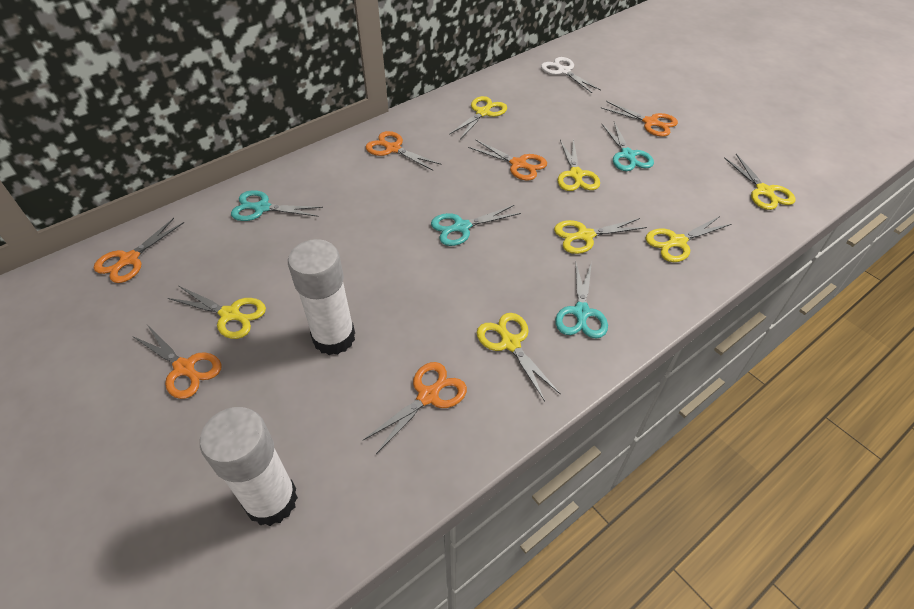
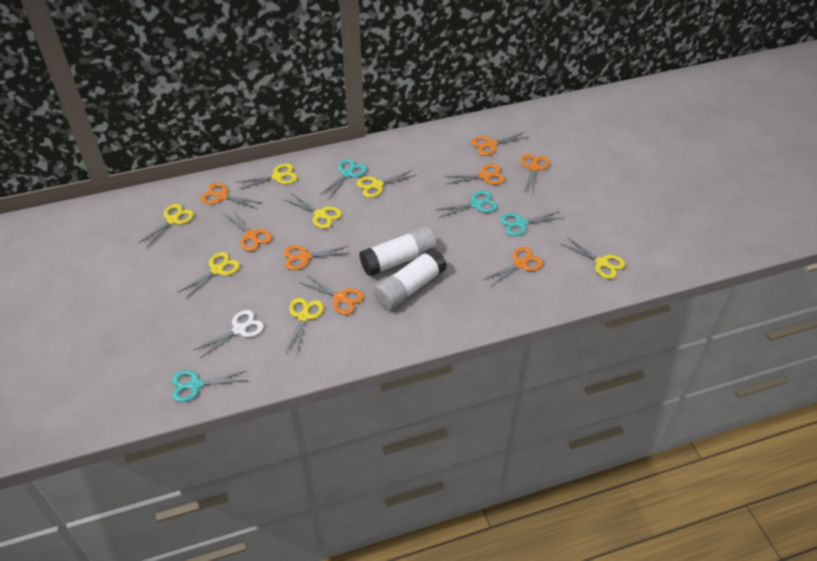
orange scissors: 6 -> 8

